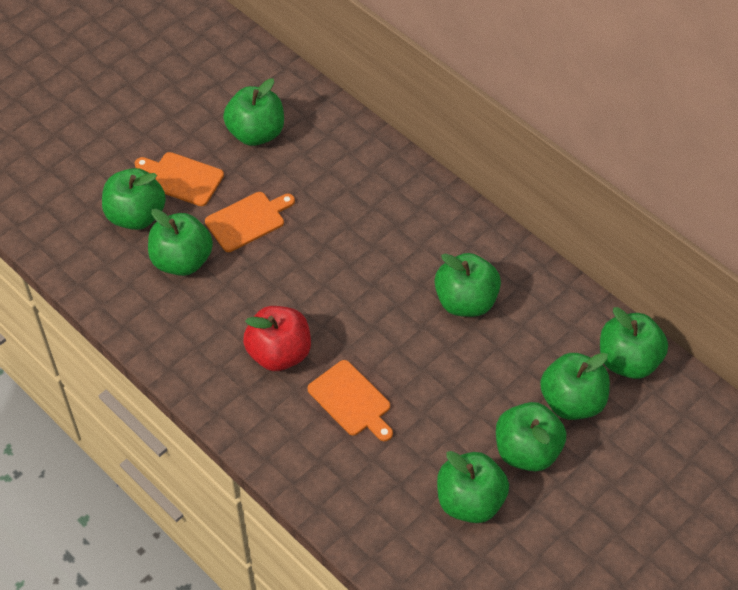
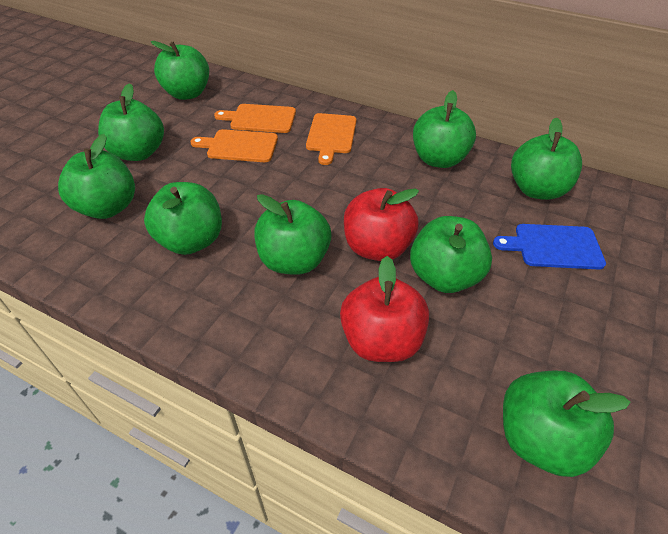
blue cutting board: 0 -> 1
green apple: 8 -> 9
red apple: 1 -> 2

